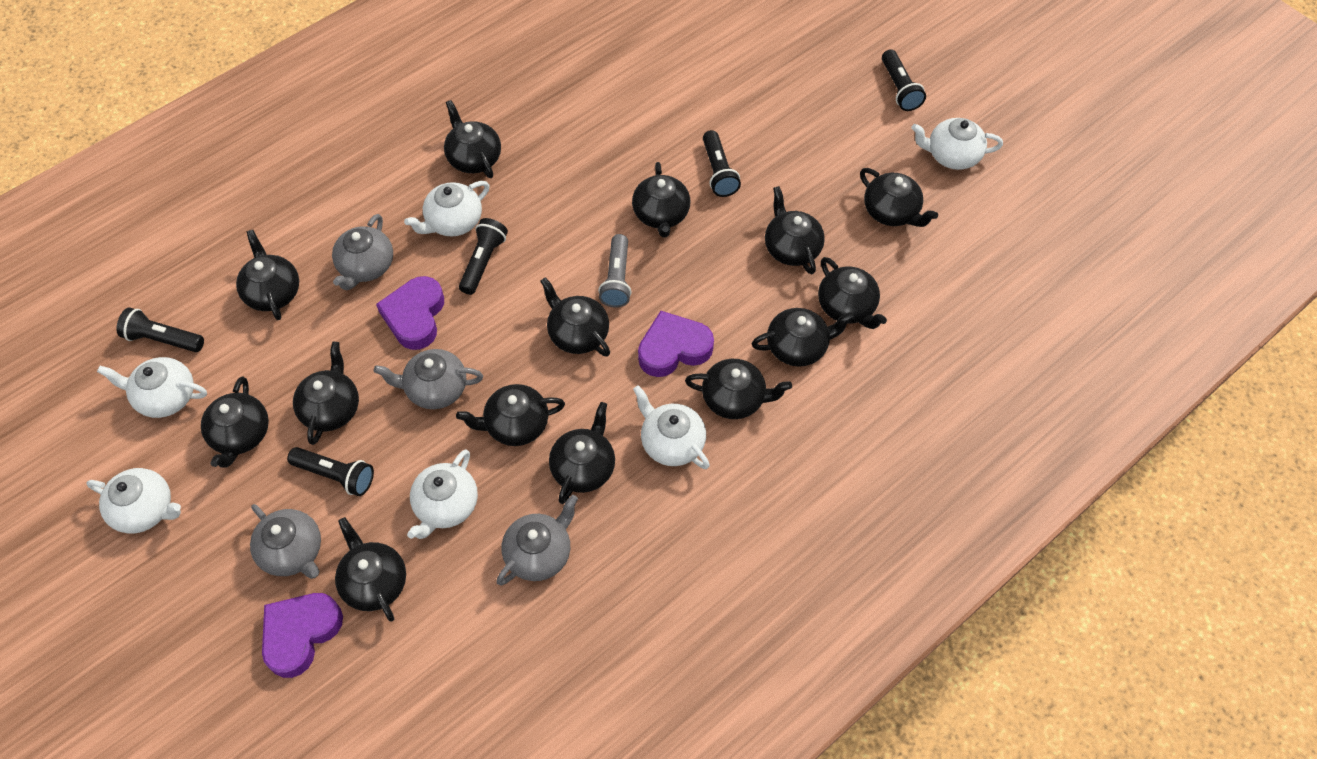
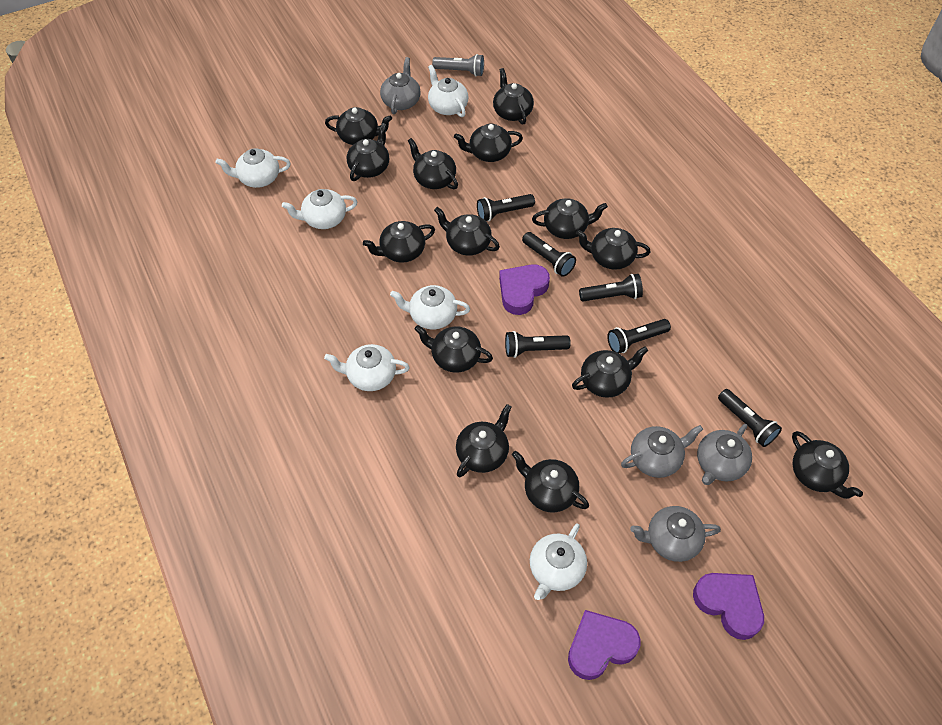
black flashlight: 5 -> 6

